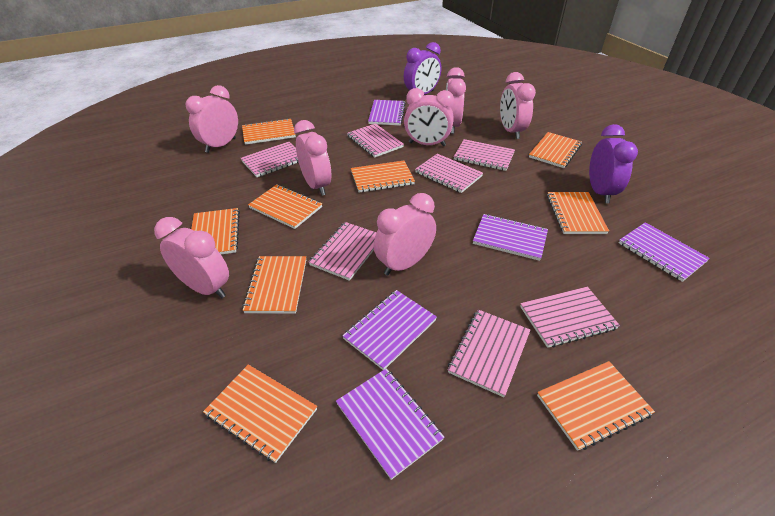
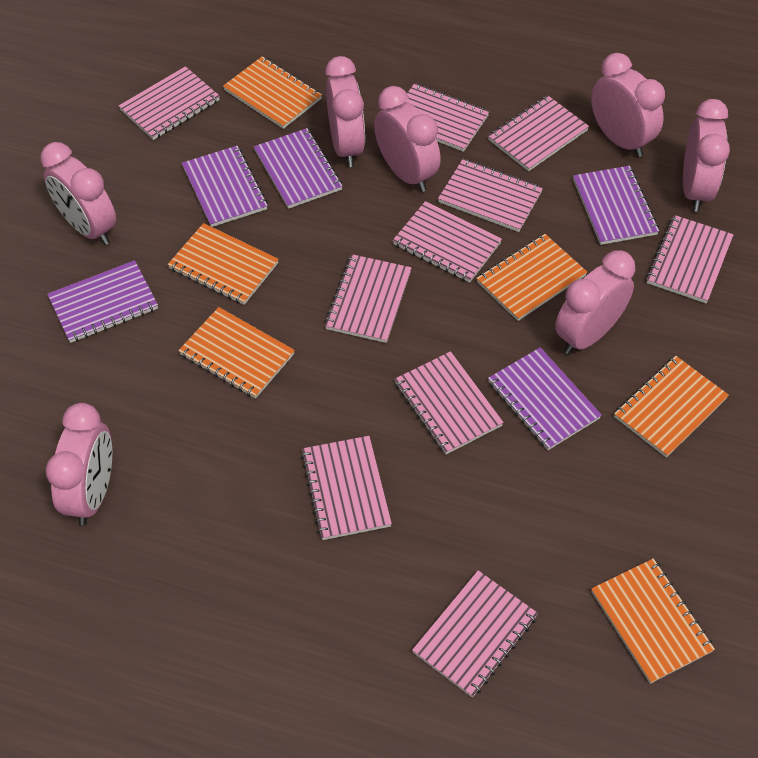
orange notebook: 9 -> 6
pink notebook: 7 -> 10
purple clock: 2 -> 0

